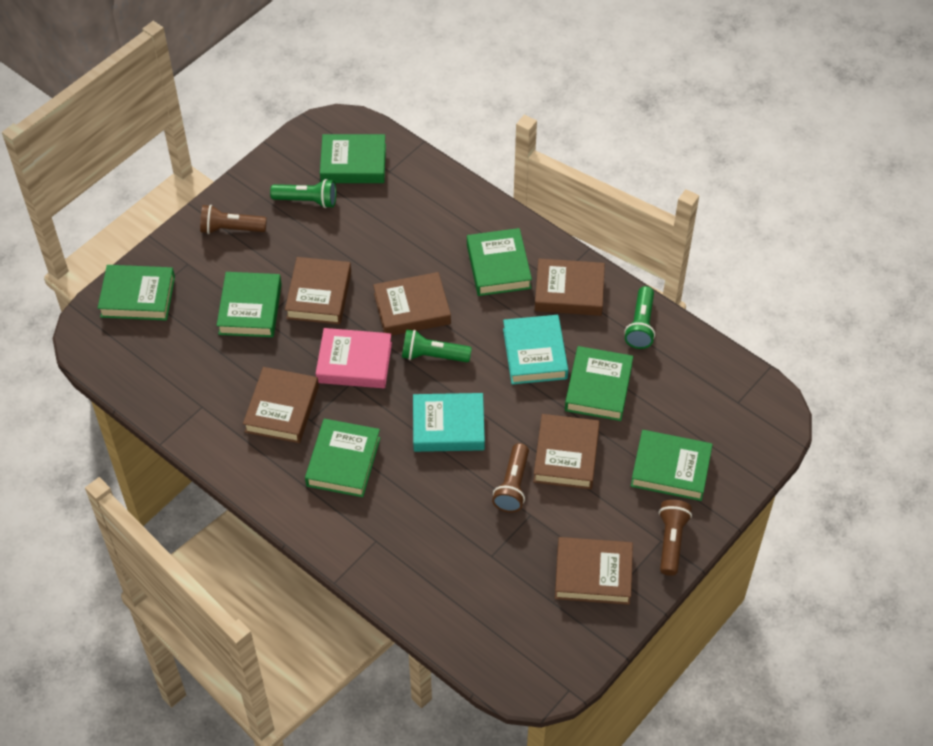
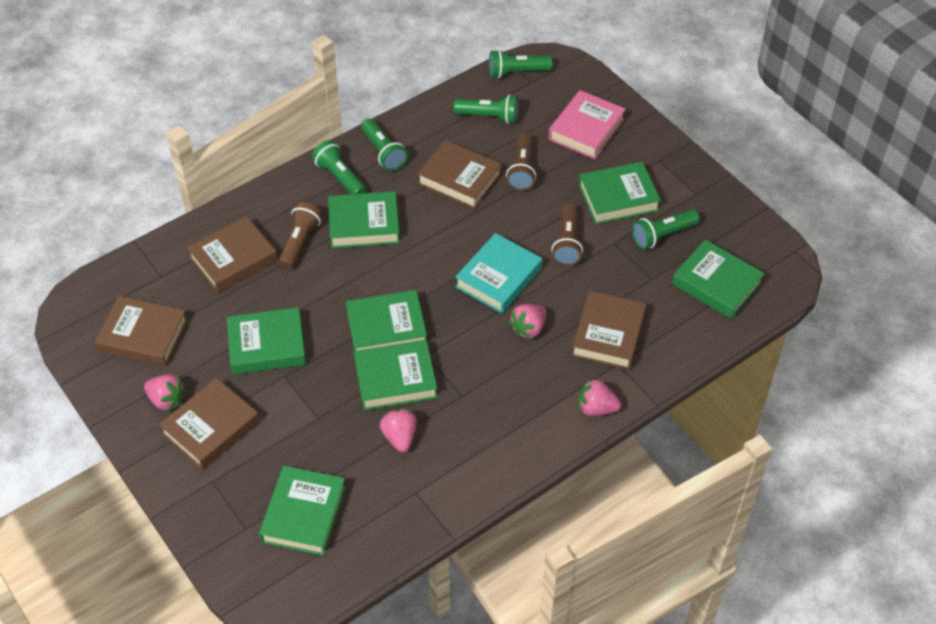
brown book: 6 -> 5
green flashlight: 3 -> 5
pink strawberry: 0 -> 4
turquoise book: 2 -> 1

